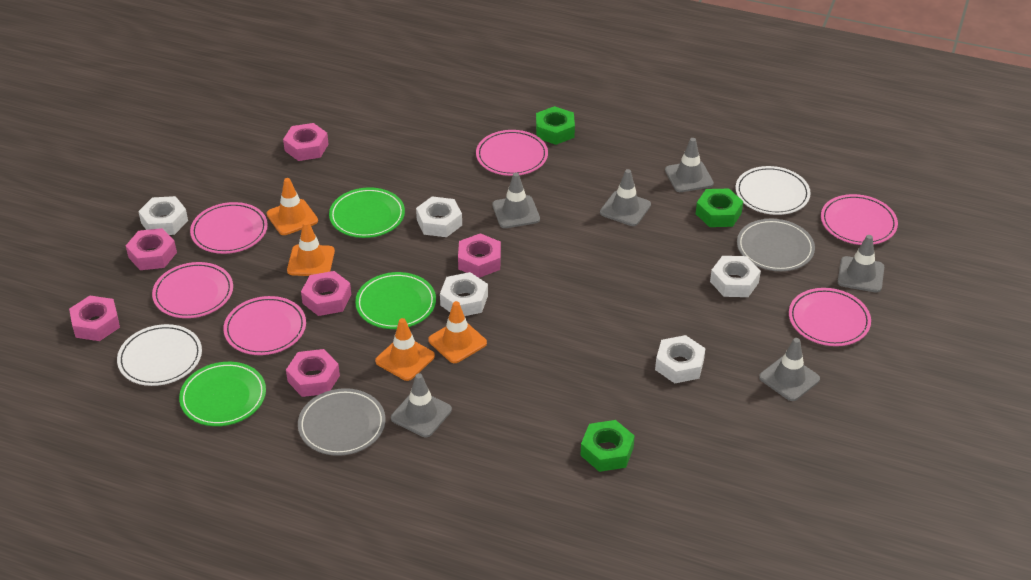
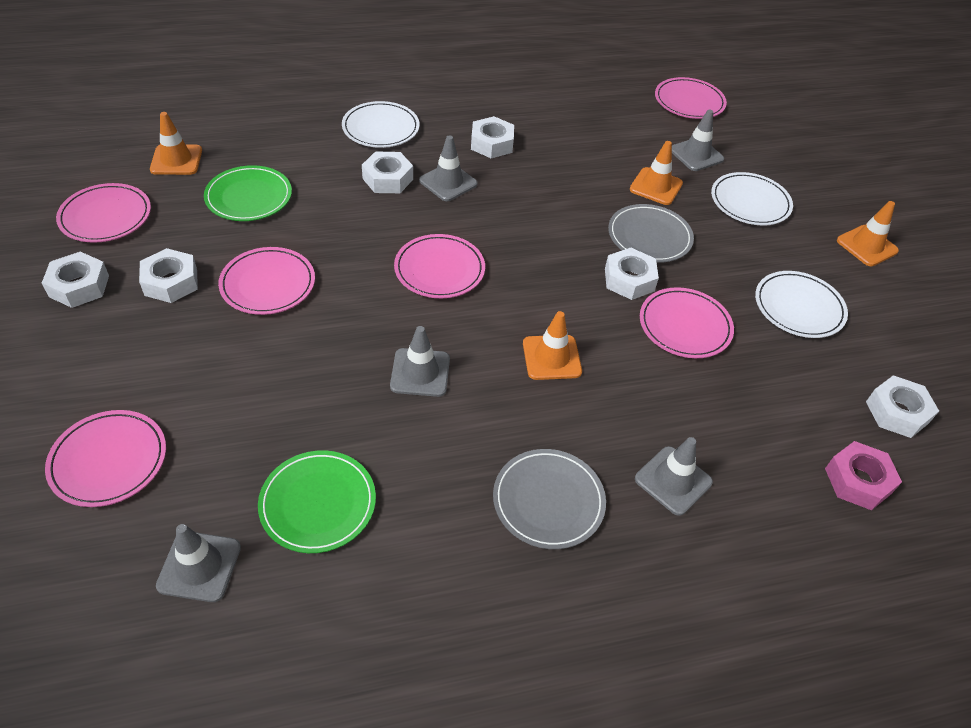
green nut: 3 -> 0
green plate: 3 -> 2
grey traffic cone: 6 -> 5
pink nut: 6 -> 1
white nut: 5 -> 6
white plate: 2 -> 3

